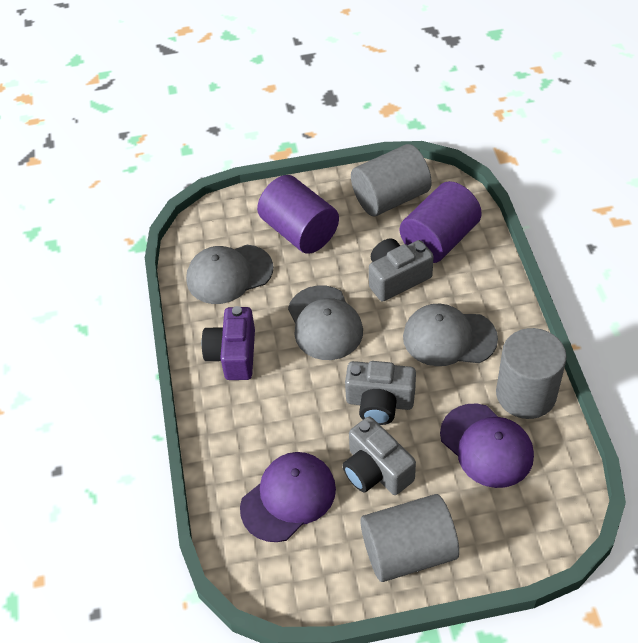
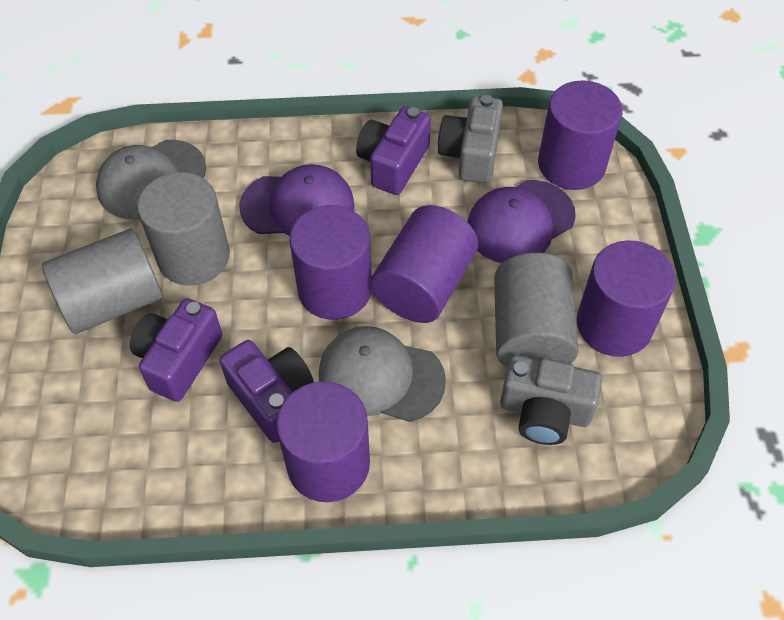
grey camera: 3 -> 2
grey cap: 3 -> 2
purple camera: 1 -> 3
purple cylinder: 2 -> 5

